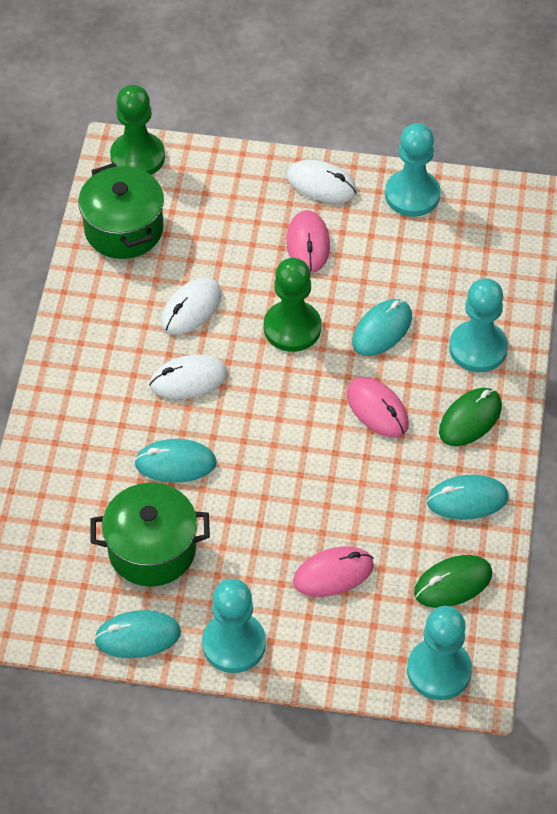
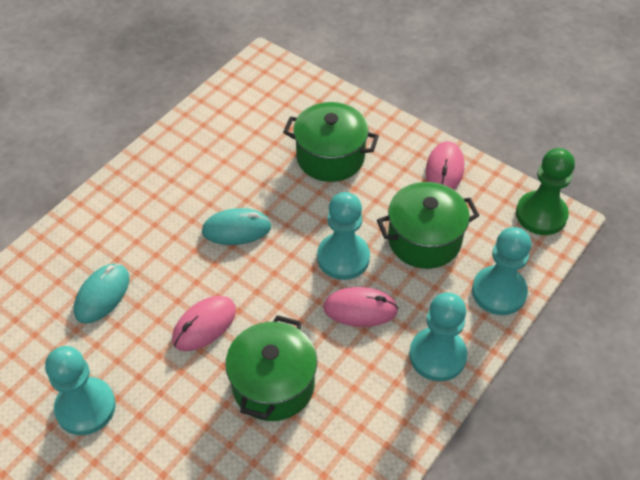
green mouse: 2 -> 0
green pawn: 2 -> 1
green pot: 2 -> 3
turquoise mouse: 4 -> 2
white mouse: 3 -> 0

